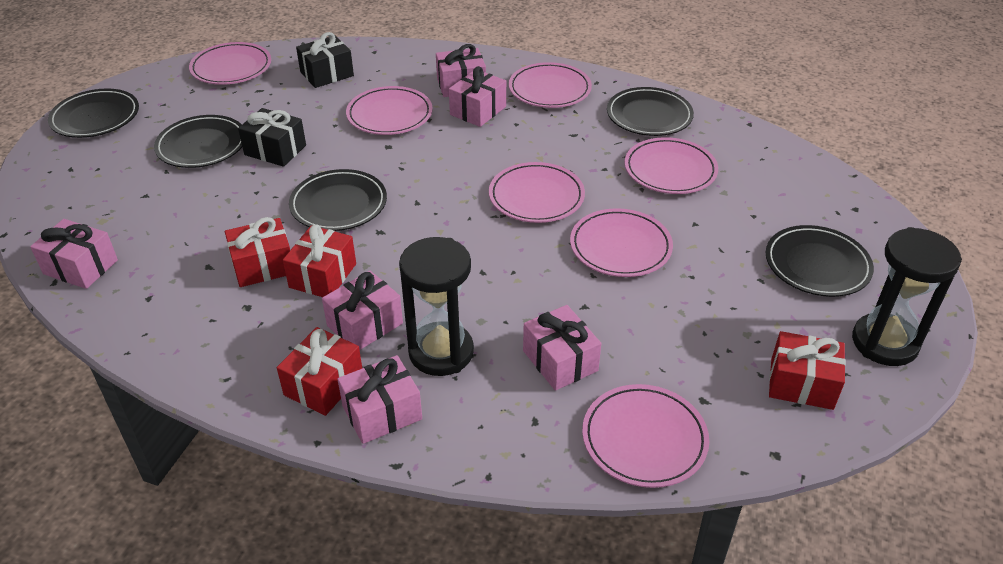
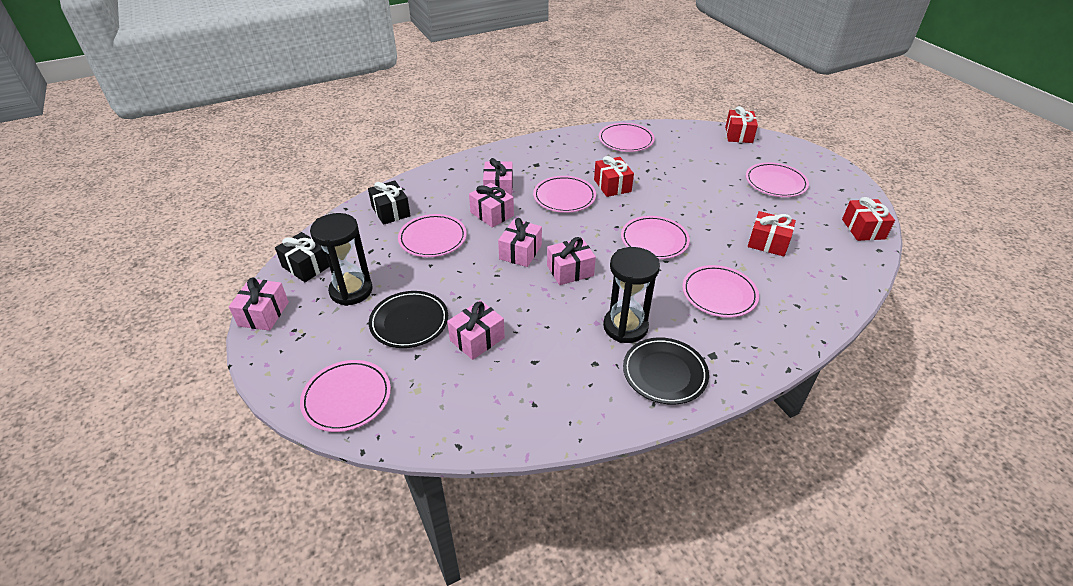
black plate: 5 -> 2

